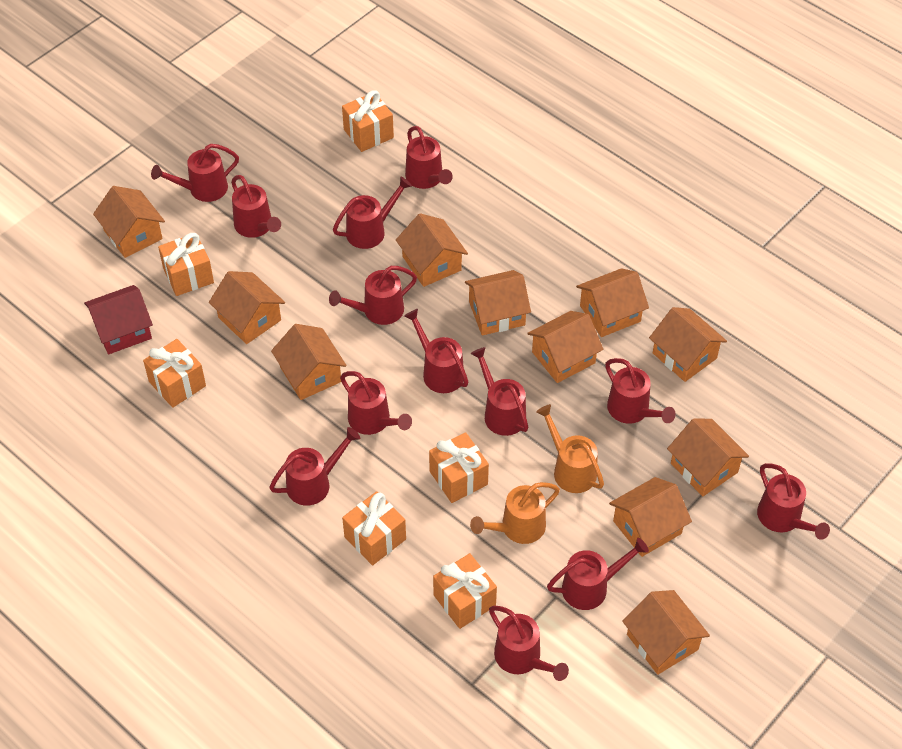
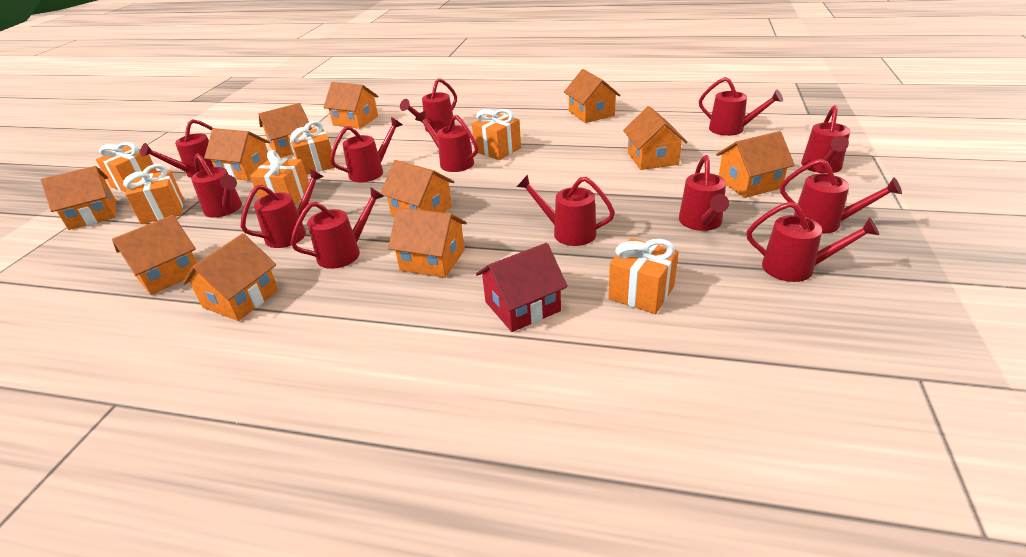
orange watering can: 2 -> 0

